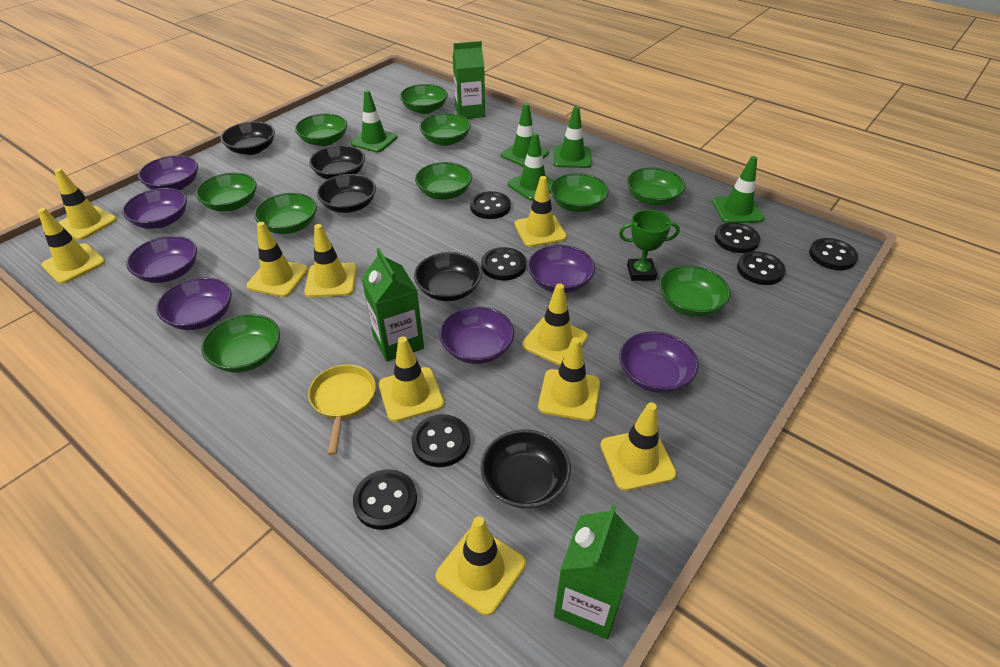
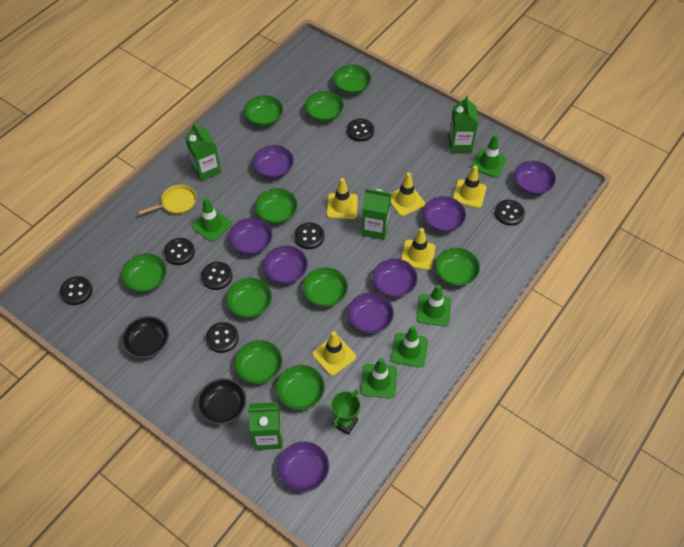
black bowl: 5 -> 2
green carton: 3 -> 4
purple bowl: 7 -> 8
yellow traffic cone: 10 -> 5

